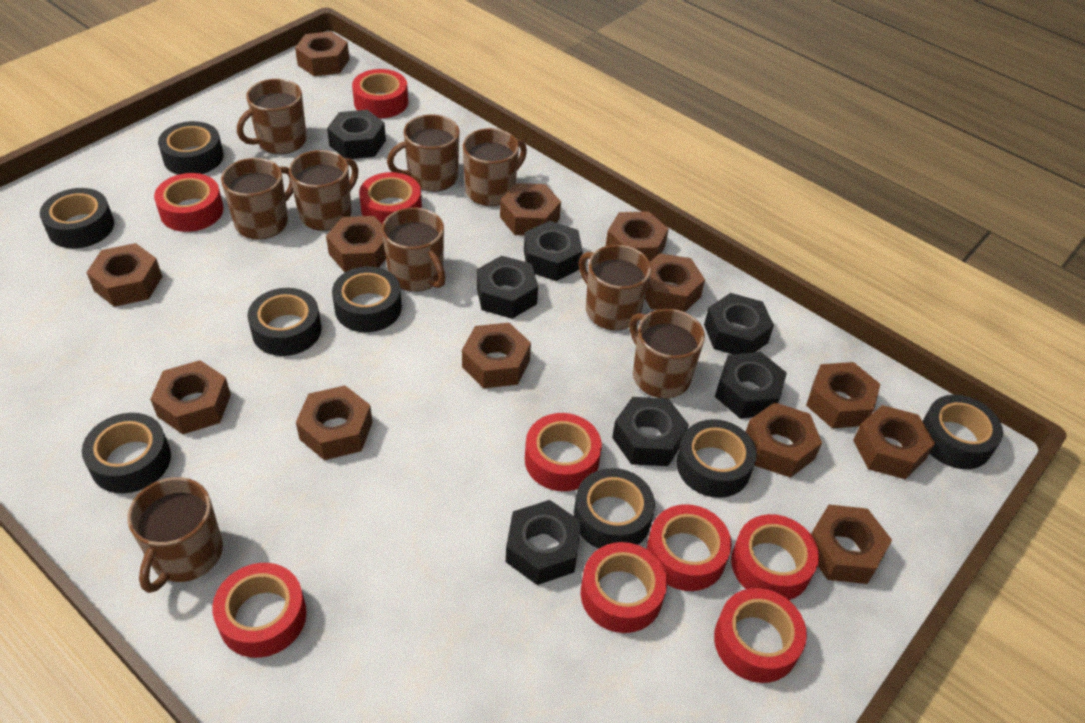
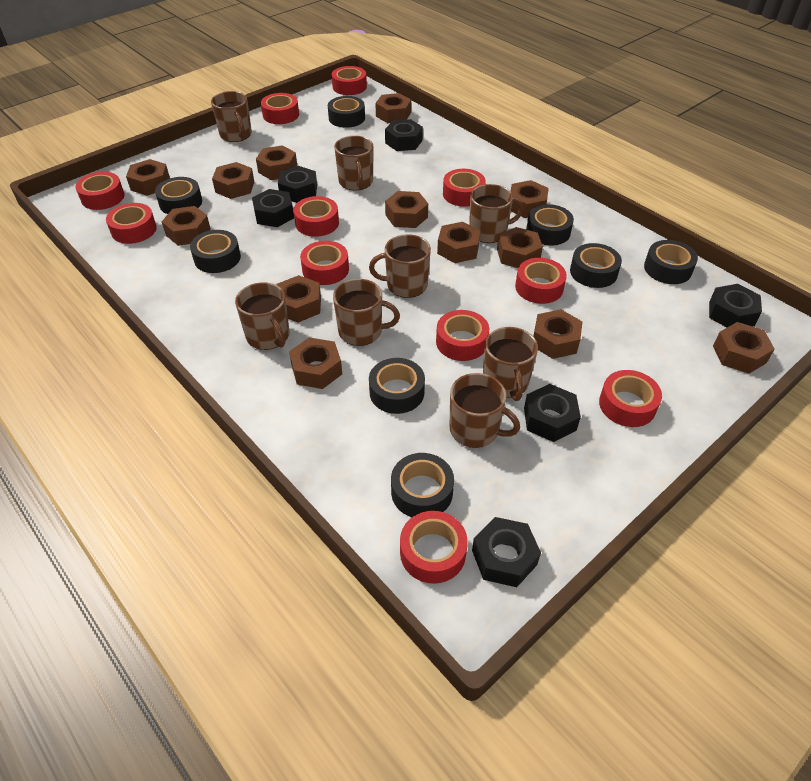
black nut: 7 -> 6
brown mug: 9 -> 8
red tape: 9 -> 11

